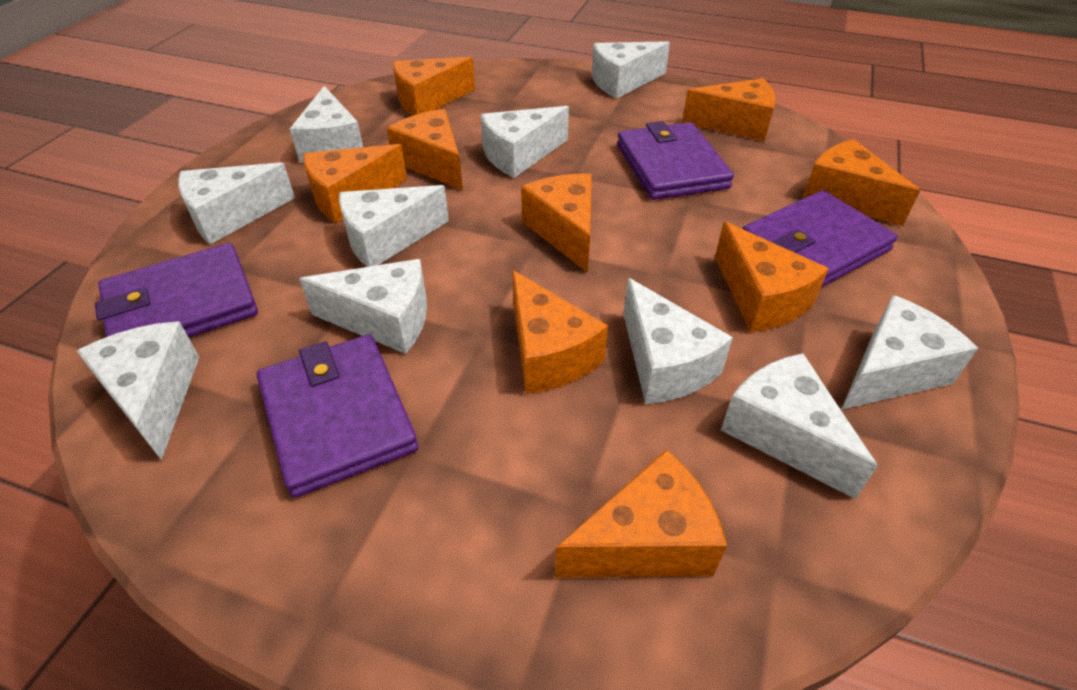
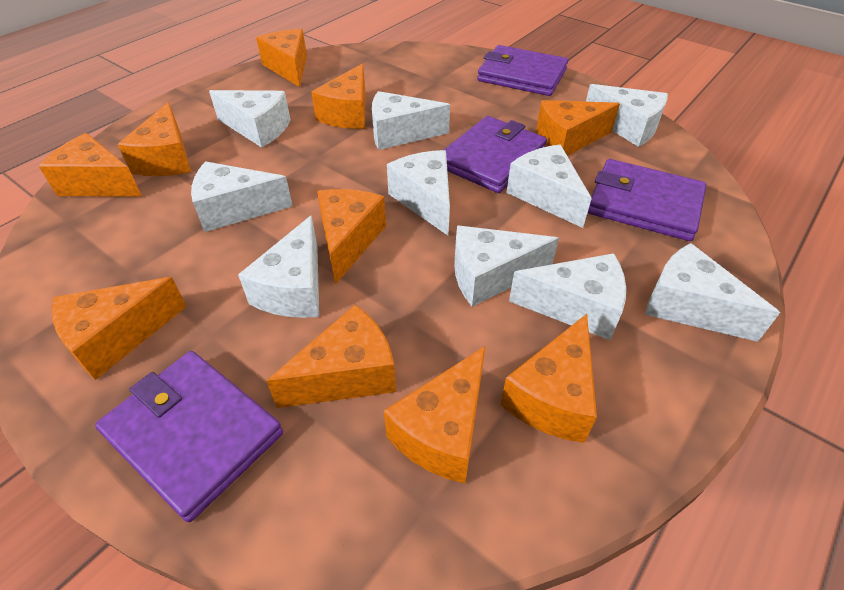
orange cheese: 9 -> 10

